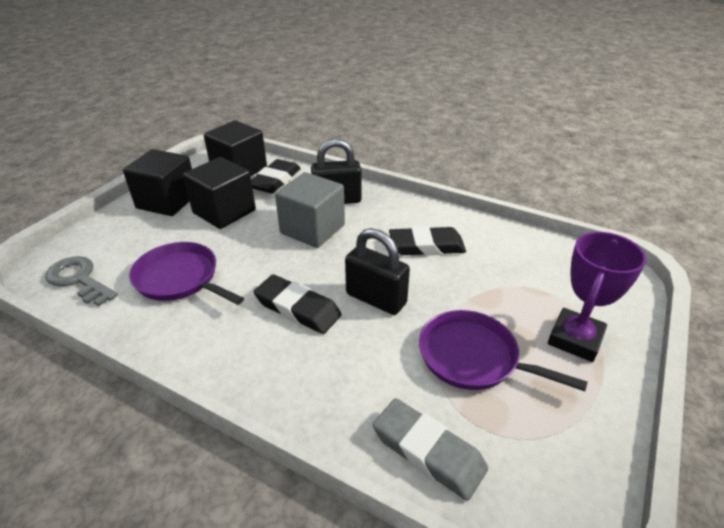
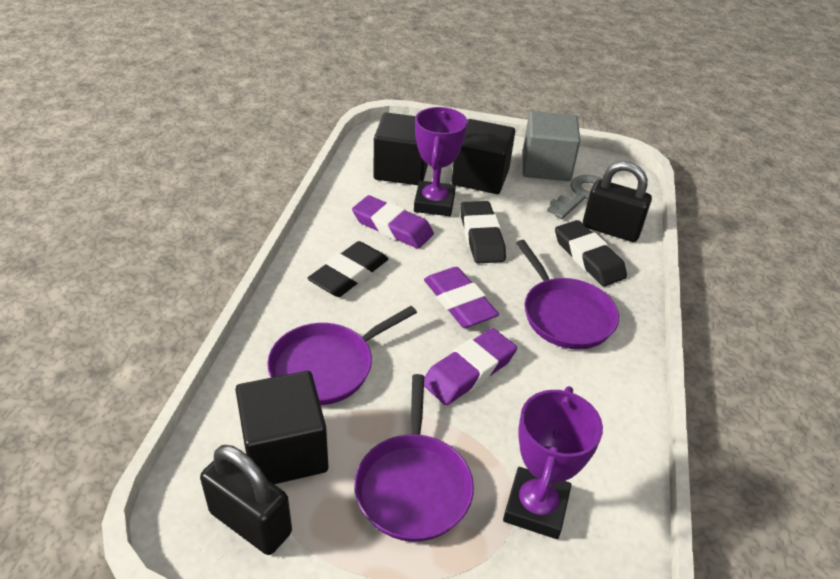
grey eraser: 1 -> 0
purple eraser: 0 -> 3
purple pan: 2 -> 3
purple trophy: 1 -> 2

